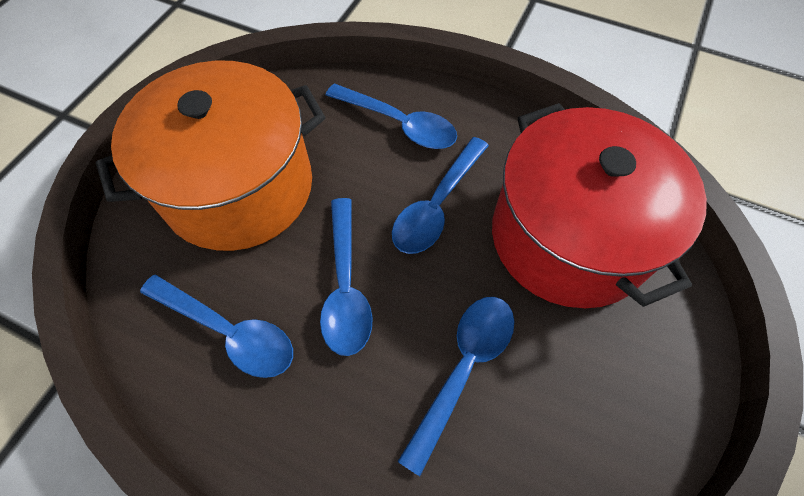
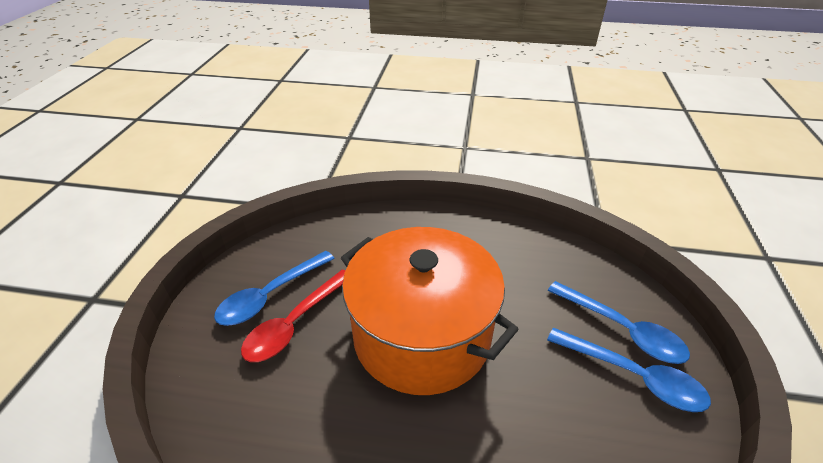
blue spoon: 5 -> 3
red pot: 1 -> 0
red spoon: 0 -> 1

